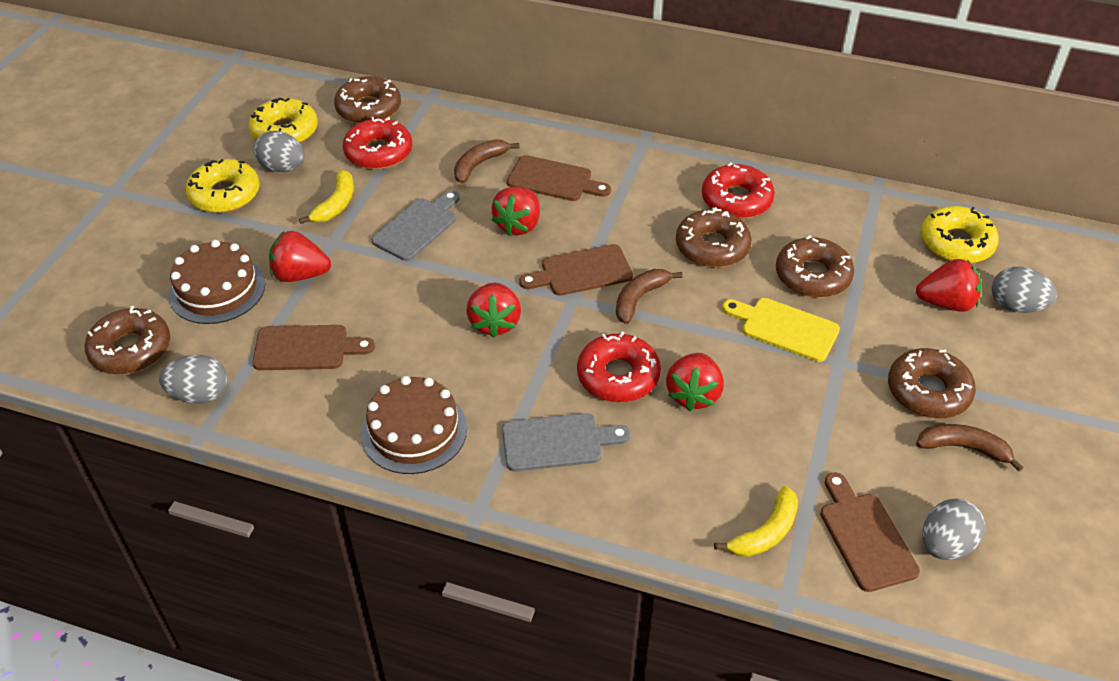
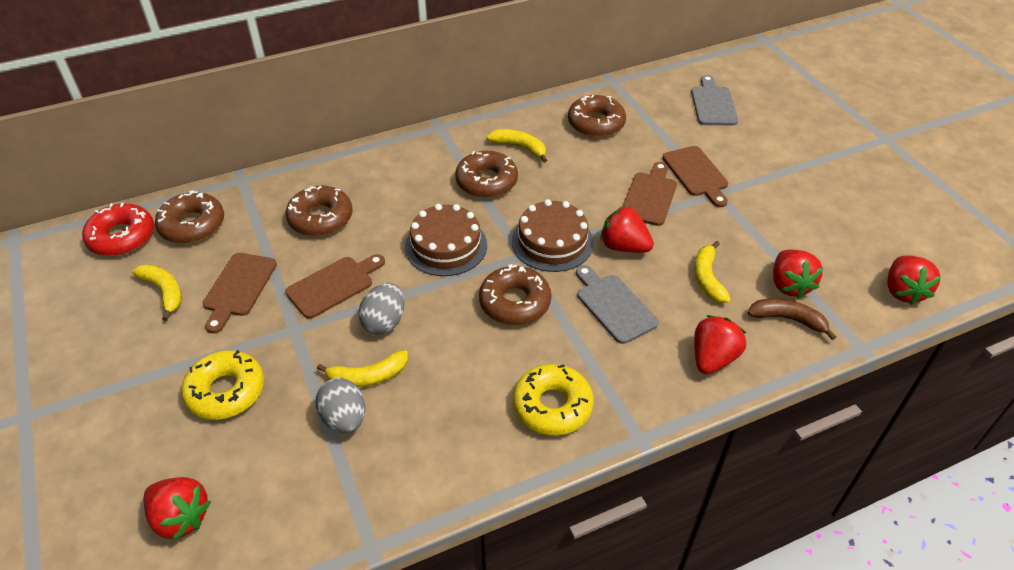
brown banana: 3 -> 1
grey egg: 4 -> 2
red donut: 3 -> 1
yellow banana: 2 -> 4
yellow cutting board: 1 -> 0
yellow donut: 3 -> 2

